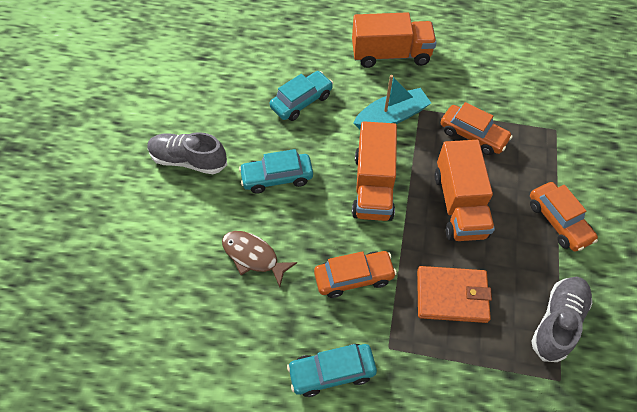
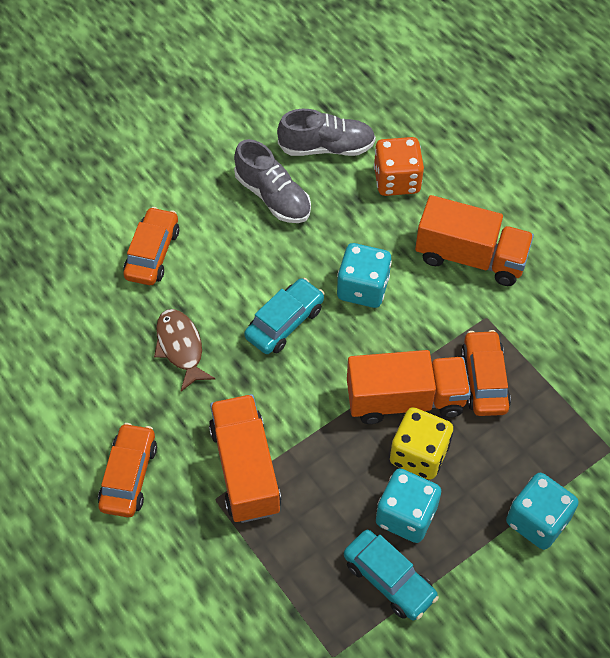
orange dice: 0 -> 1
orange wallet: 1 -> 0
turquoise boat: 1 -> 0
turquoise car: 3 -> 2
turquoise dice: 0 -> 3
yellow dice: 0 -> 1

